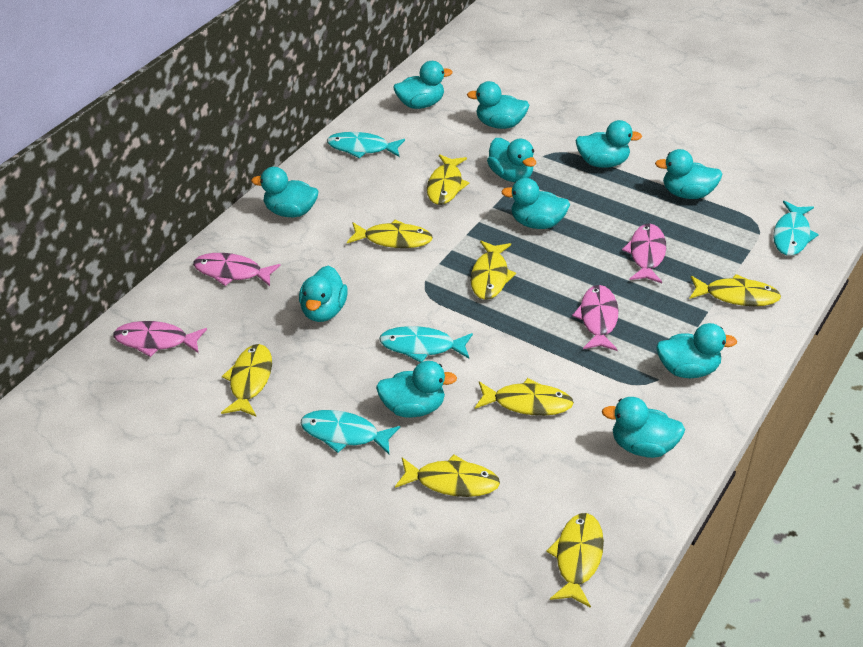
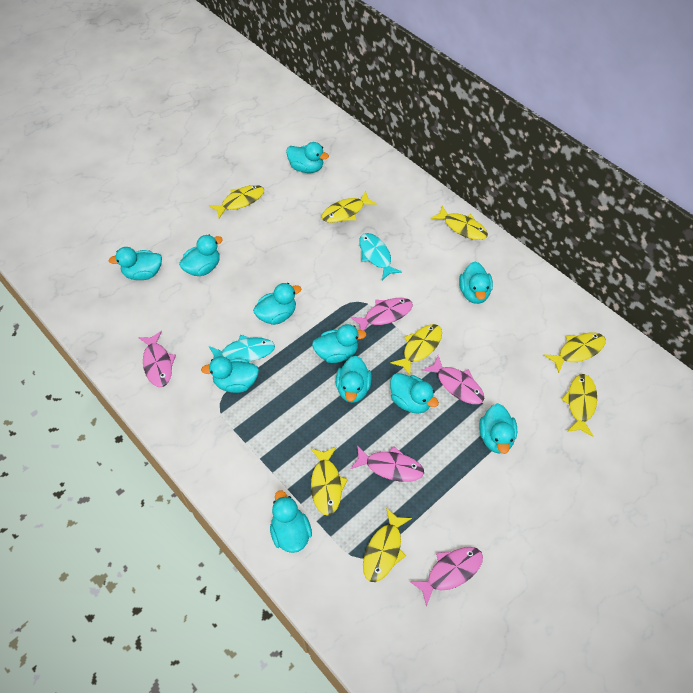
pink fish: 4 -> 5
turquoise fish: 4 -> 2

